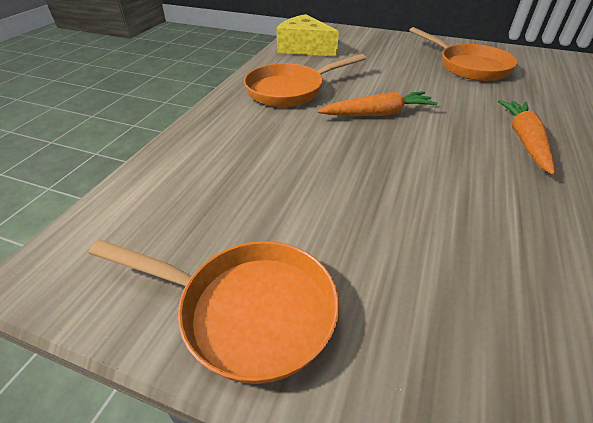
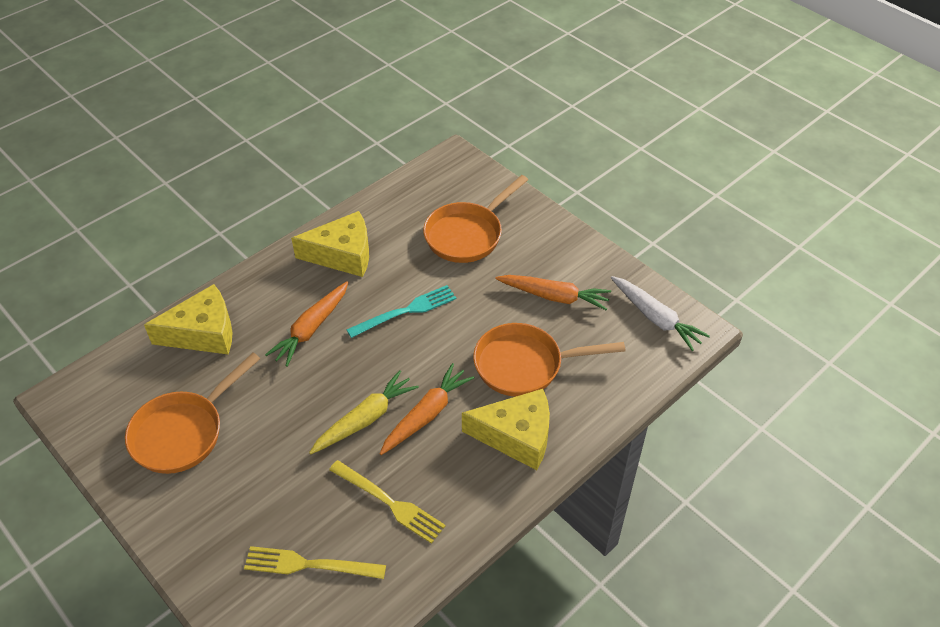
orange carrot: 2 -> 3
turquoise fork: 0 -> 1
white carrot: 0 -> 1
yellow carrot: 0 -> 1
yellow cheese: 1 -> 3
yellow fork: 0 -> 2

